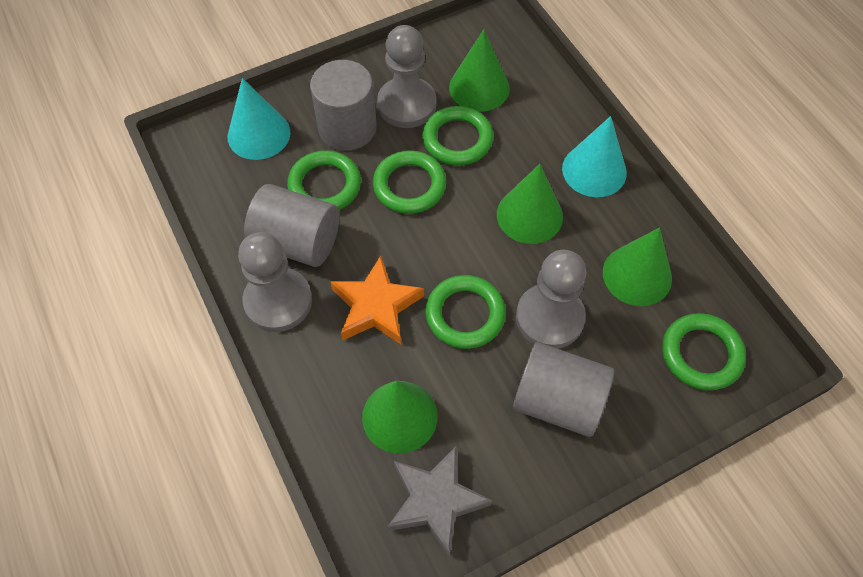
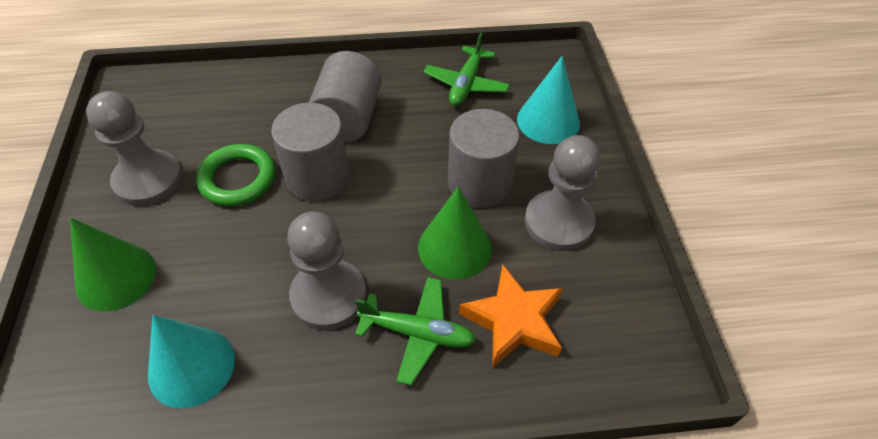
green cone: 4 -> 2
green plane: 0 -> 2
green ring: 5 -> 1
grey star: 1 -> 0

